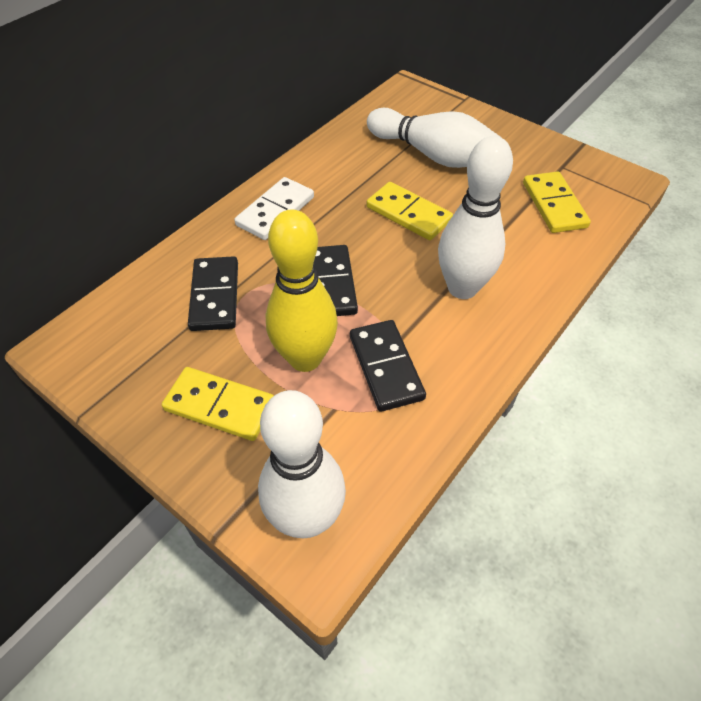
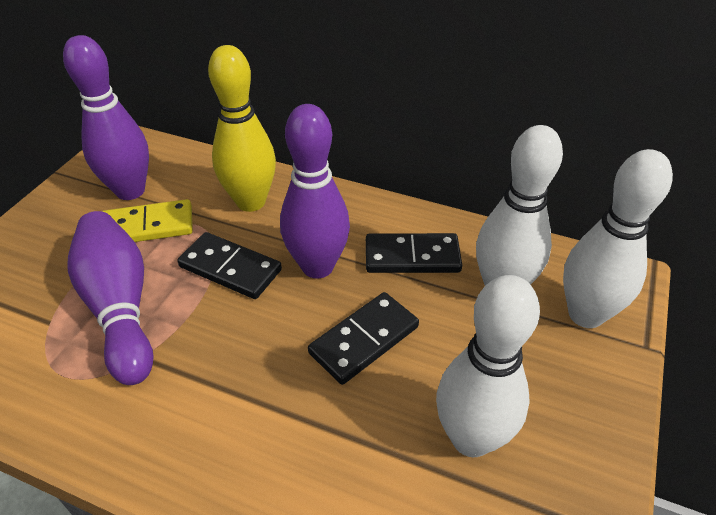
purple bowling pin: 0 -> 3
white domino: 1 -> 0
yellow domino: 3 -> 1

